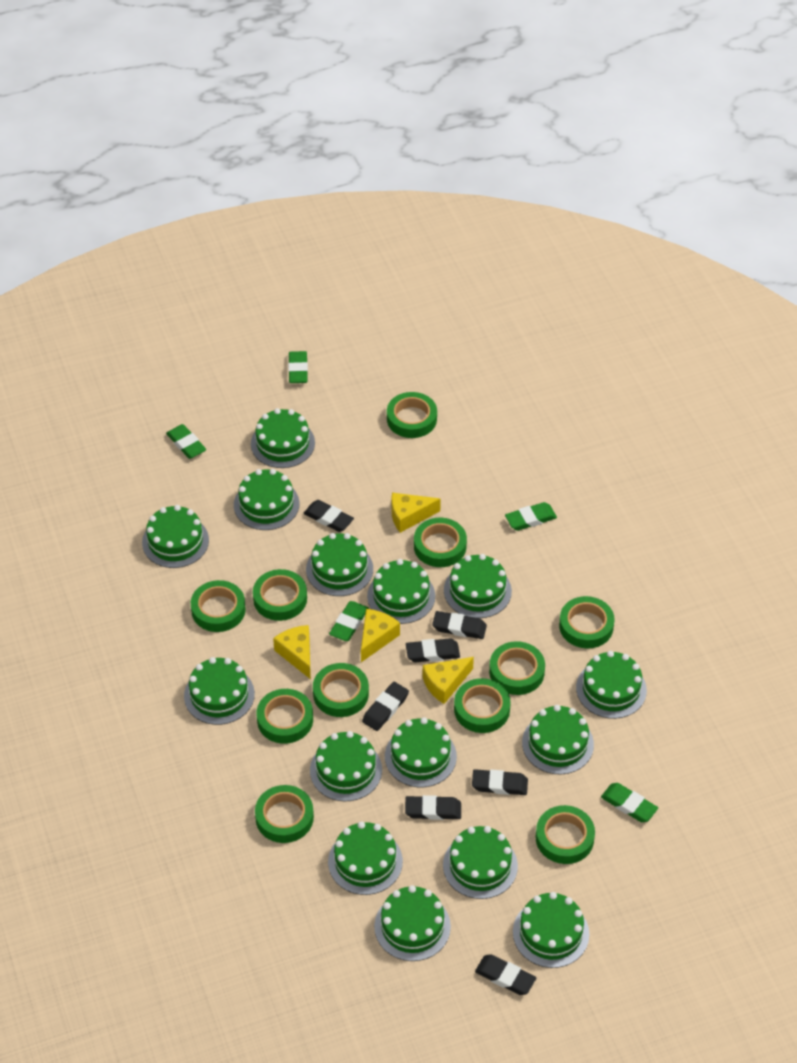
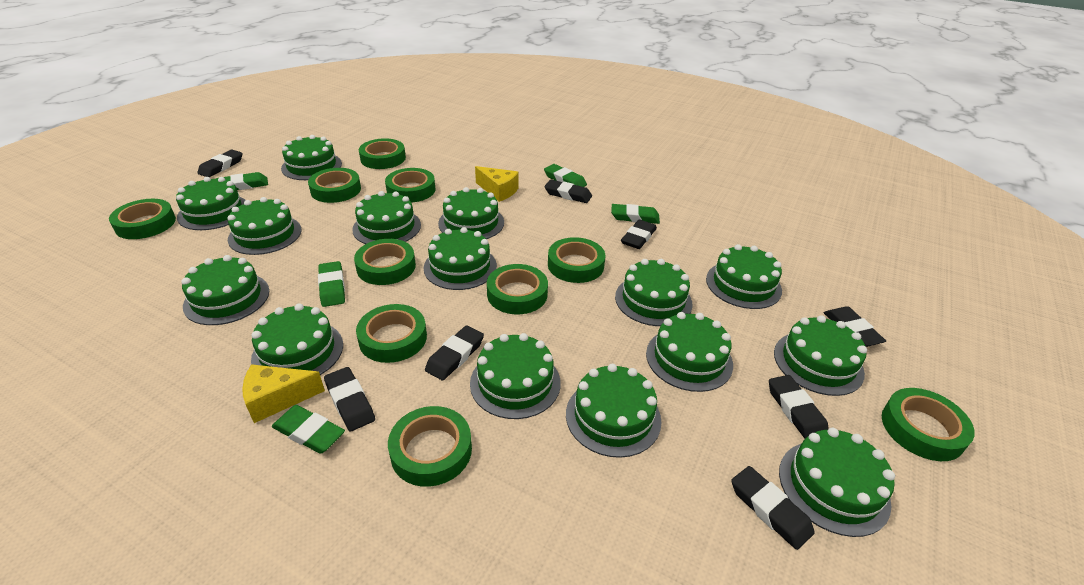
black eraser: 7 -> 8
green tape: 11 -> 10
yellow cheese: 4 -> 2

